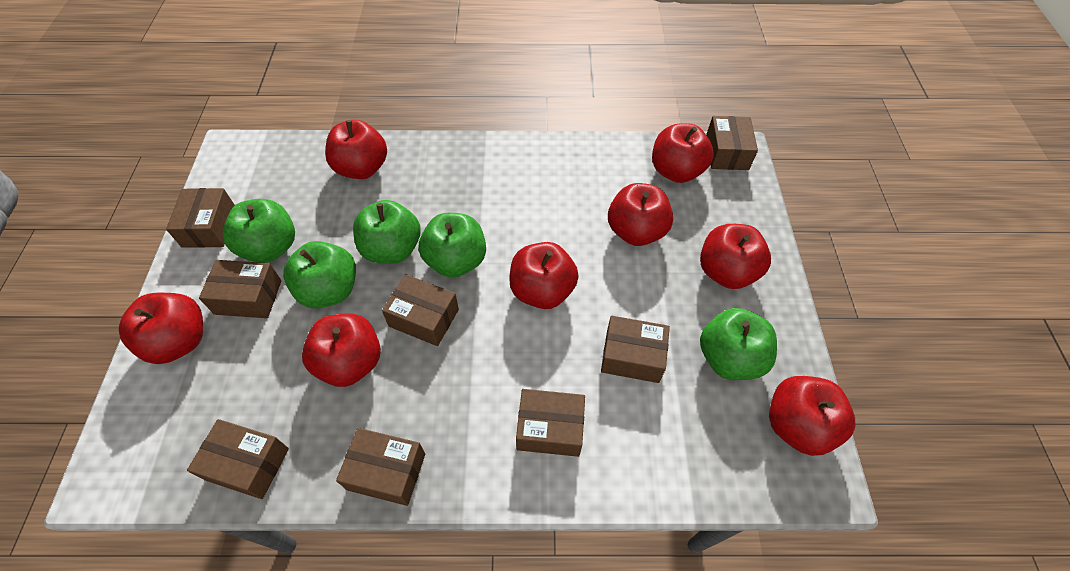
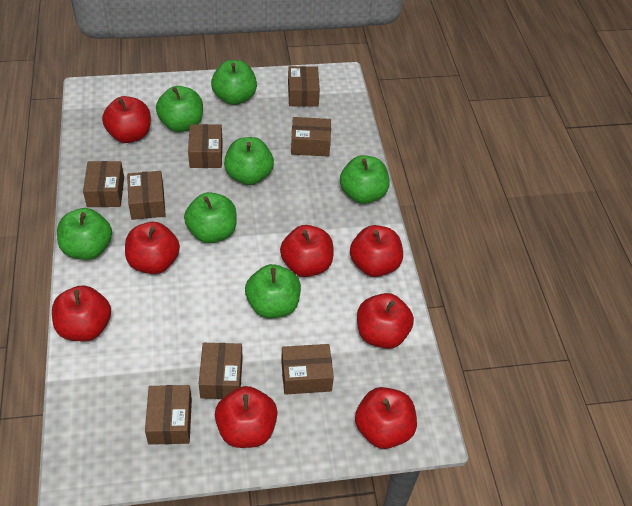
green apple: 5 -> 7

